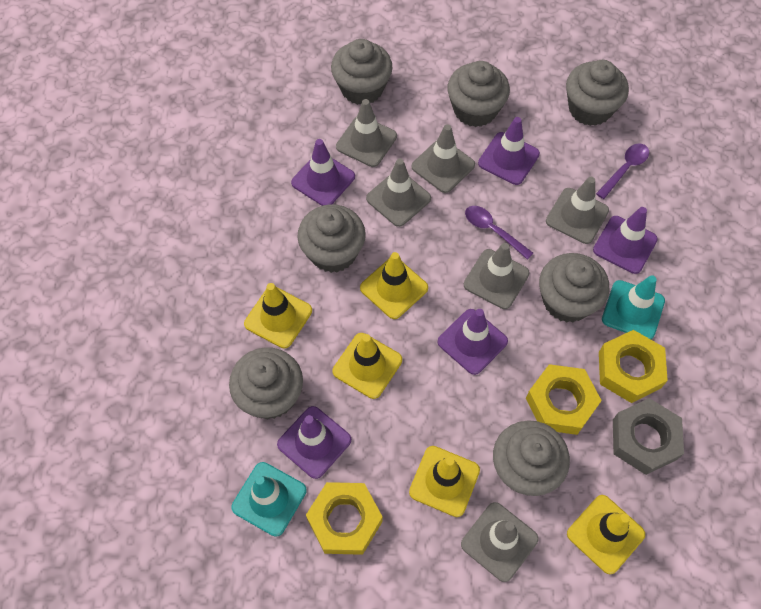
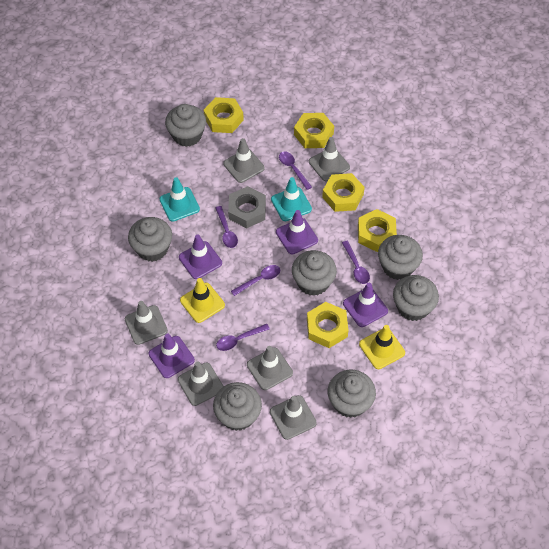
purple spoon: 2 -> 5
purple traffic cone: 5 -> 4
yellow nut: 3 -> 5
yellow traffic cone: 5 -> 2

